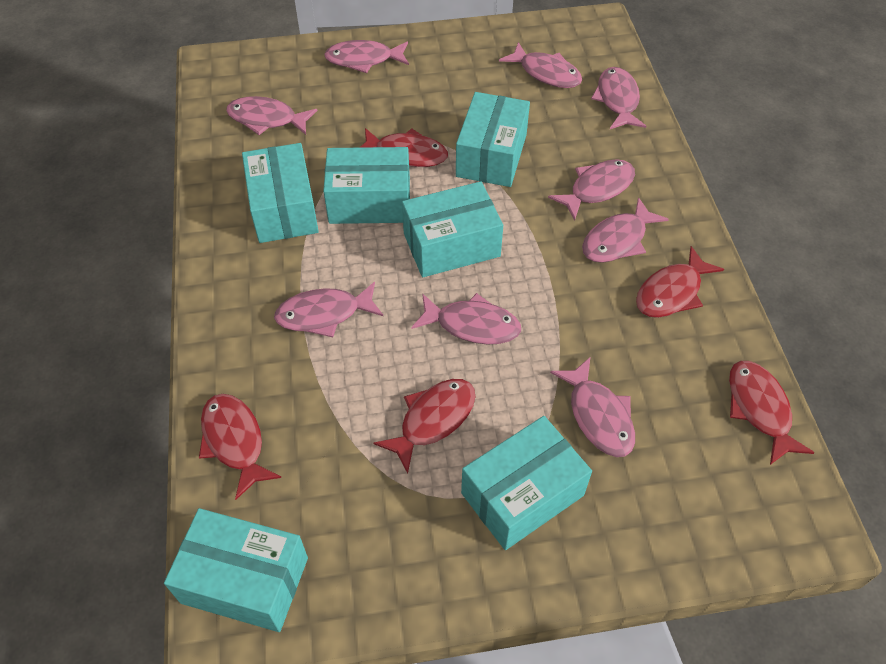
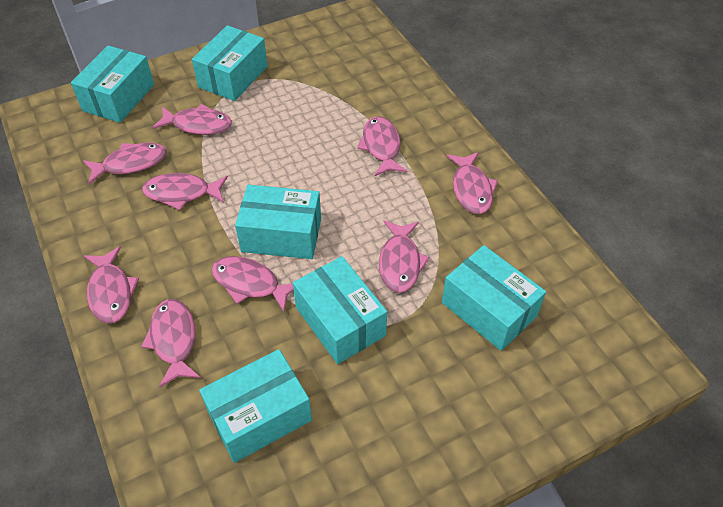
red fish: 5 -> 0

